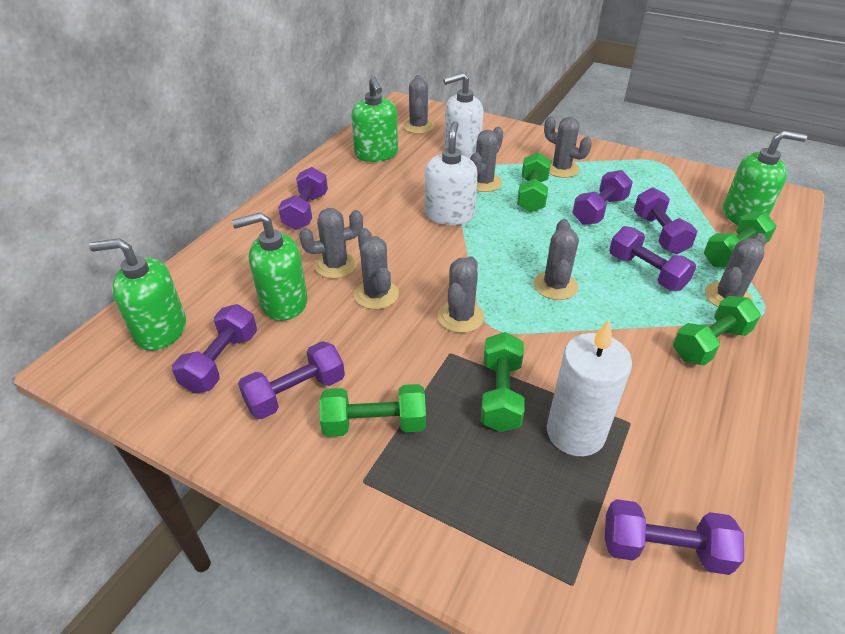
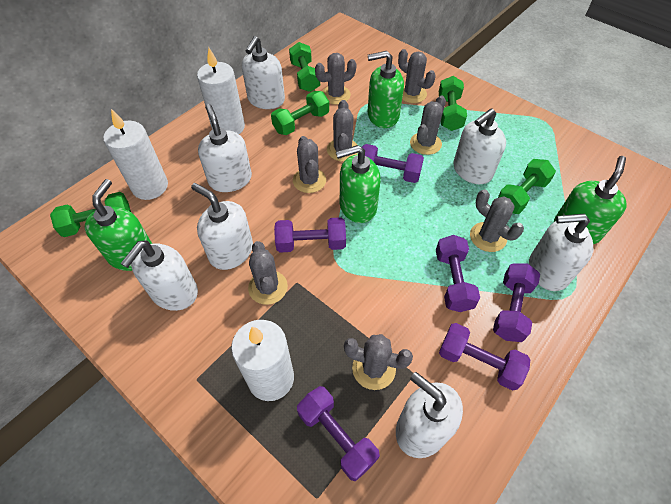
purple dumbbell: 7 -> 6
white candle: 1 -> 3
white soap dispenser: 2 -> 7

